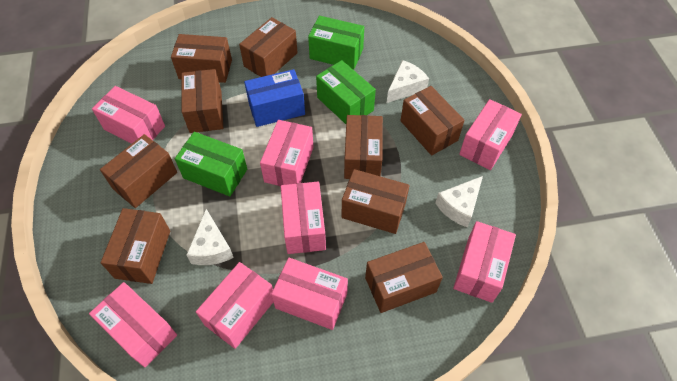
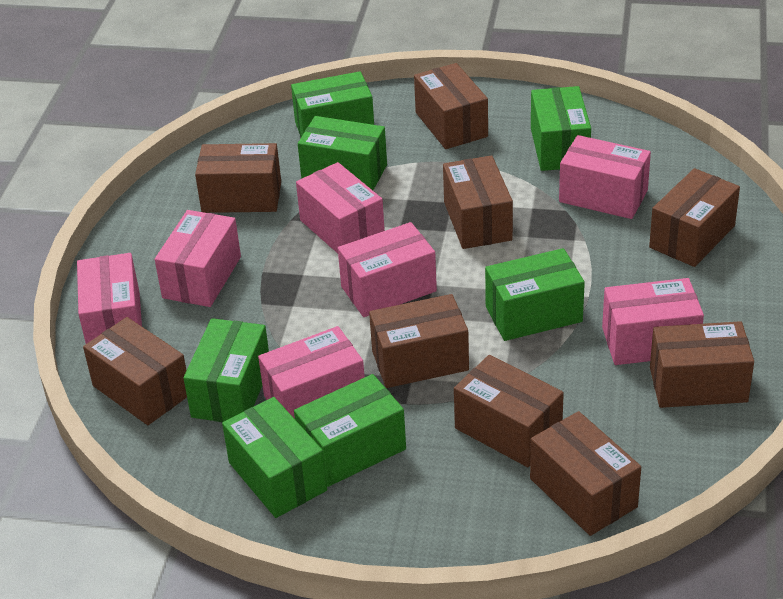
blue box: 1 -> 0
green box: 3 -> 7
pink box: 8 -> 7
white cheese: 3 -> 0

